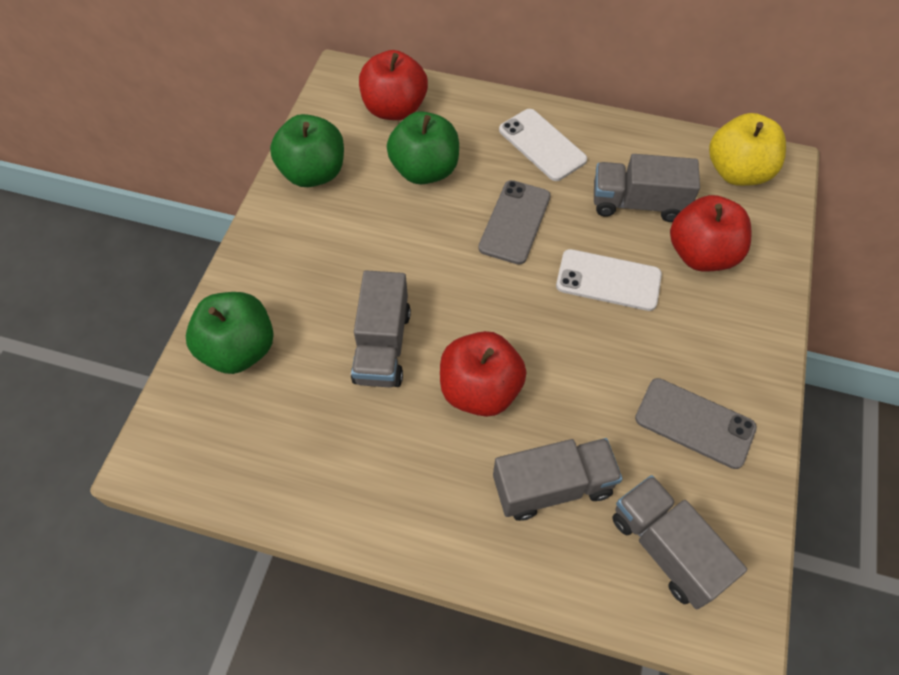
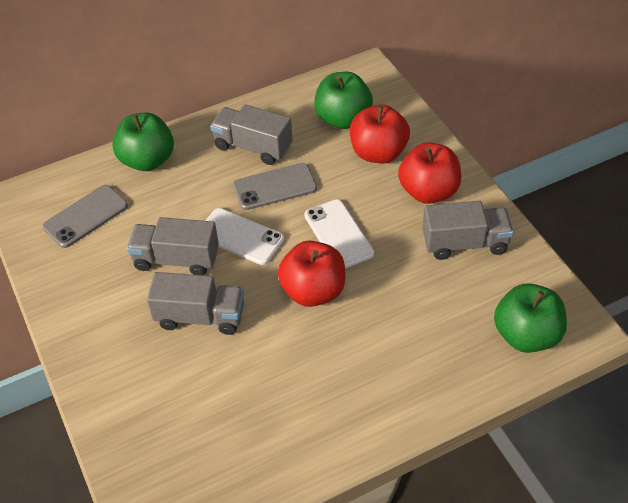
yellow apple: 1 -> 0

